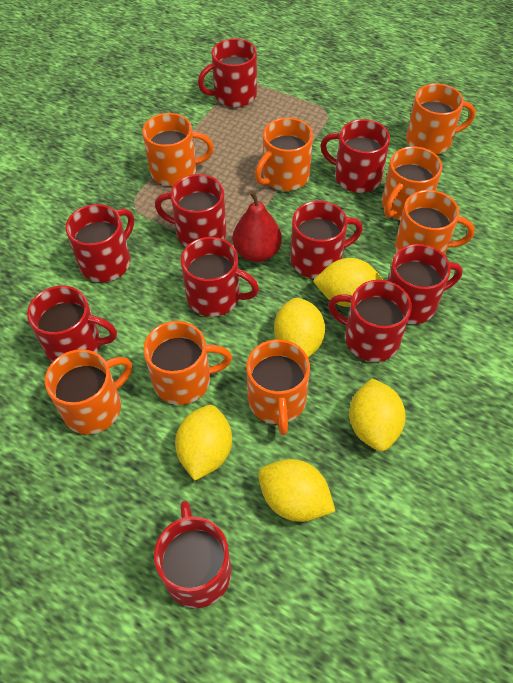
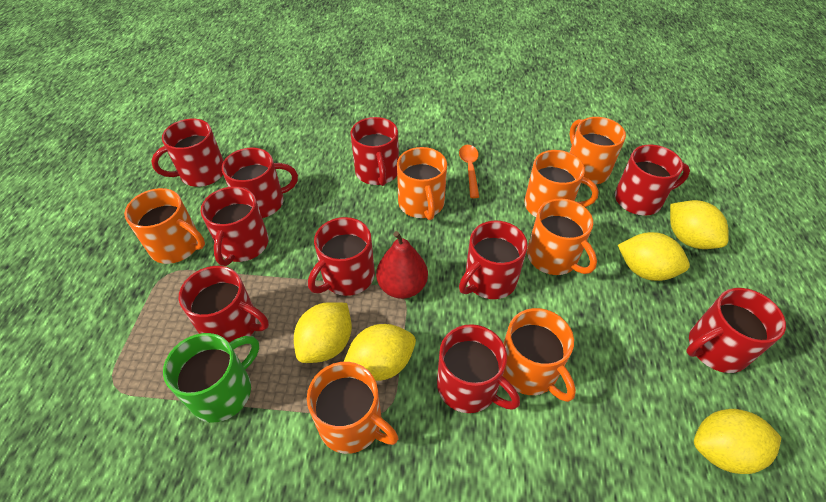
green mug: 0 -> 1
orange mug: 8 -> 7
orange spoon: 0 -> 1

